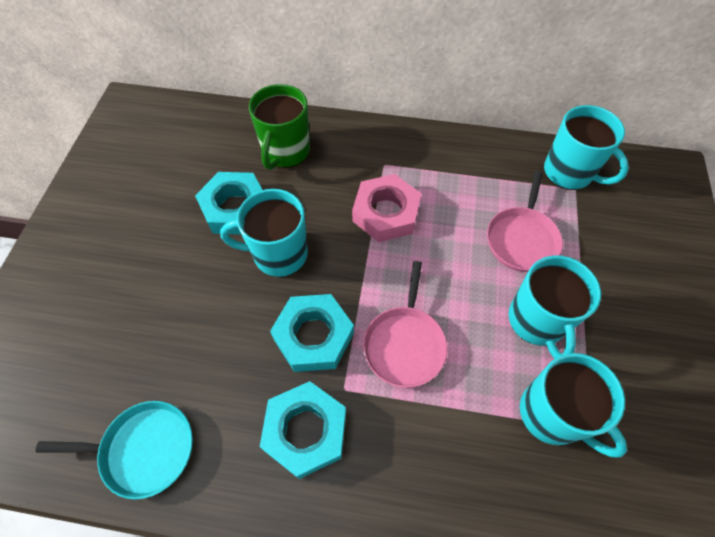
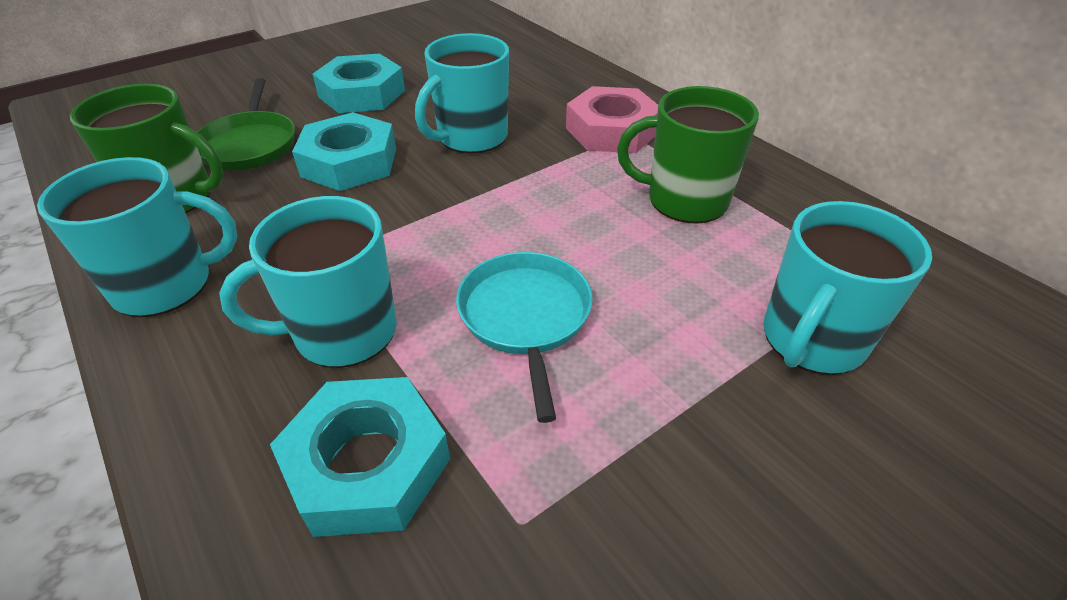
green mug: 1 -> 2
green pan: 0 -> 1
pink pan: 2 -> 0

